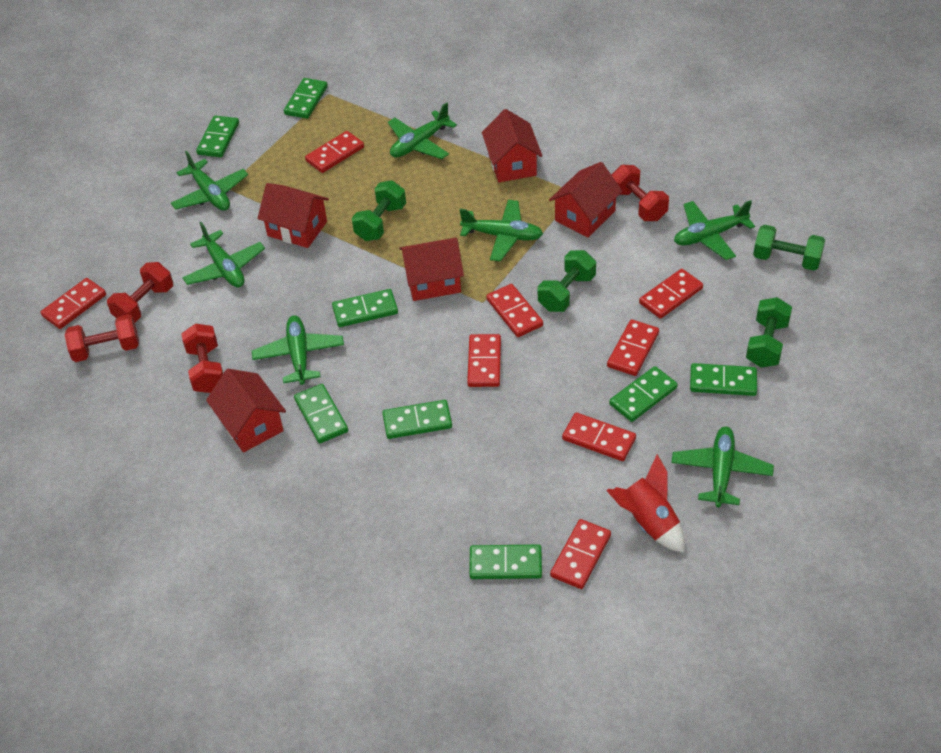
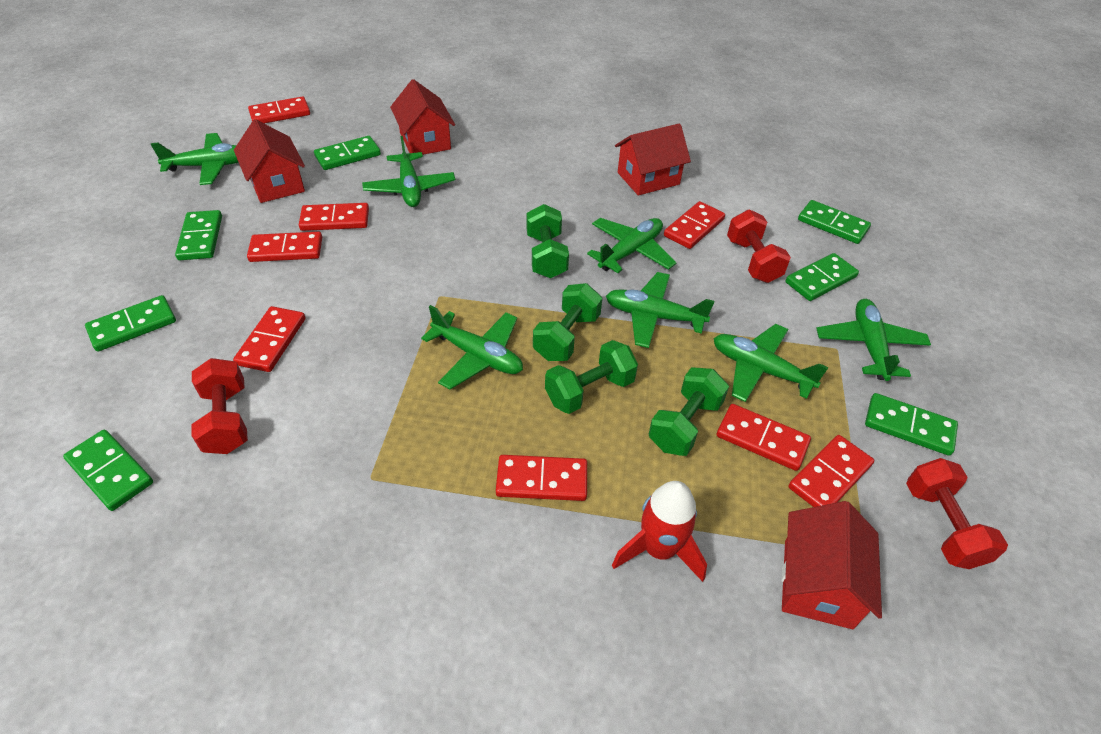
green domino: 8 -> 7
red dumbbell: 4 -> 3
red house: 5 -> 4

